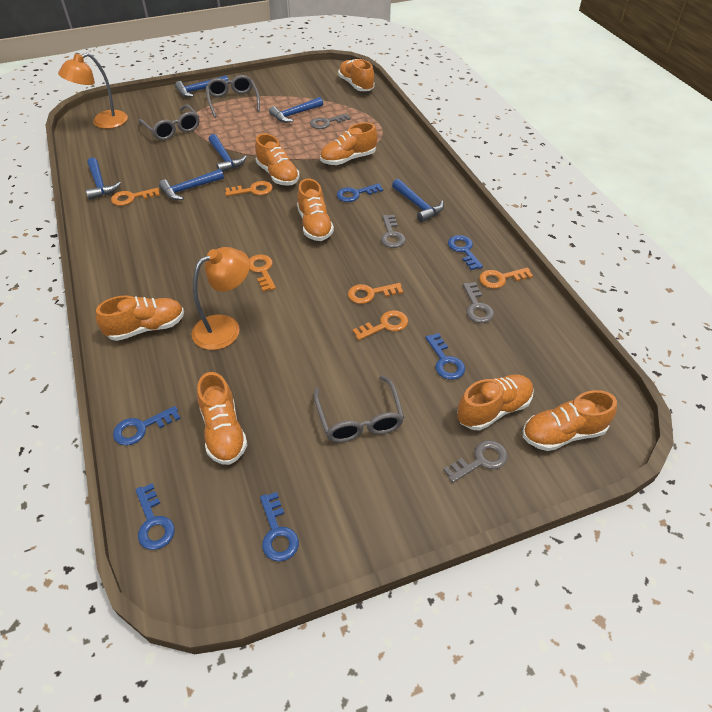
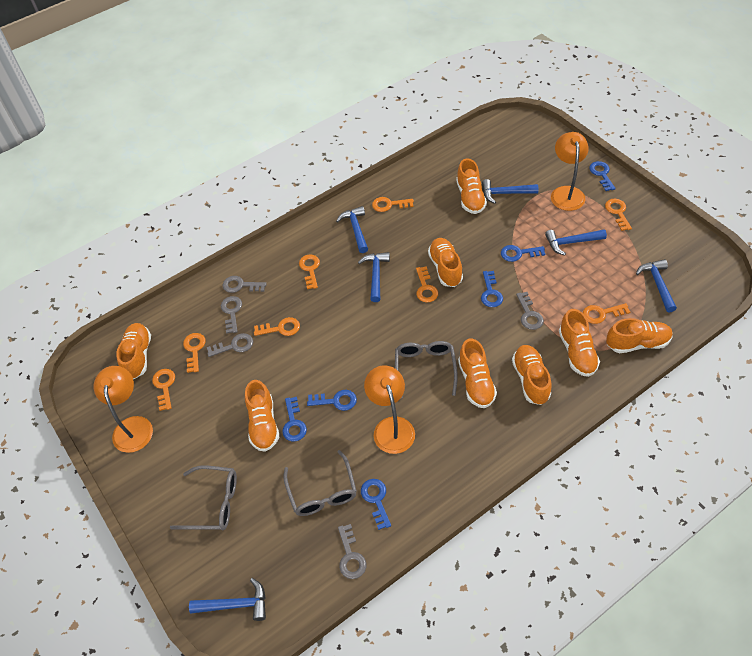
grey key: 4 -> 5
orange key: 6 -> 8
orange lamp: 2 -> 3

